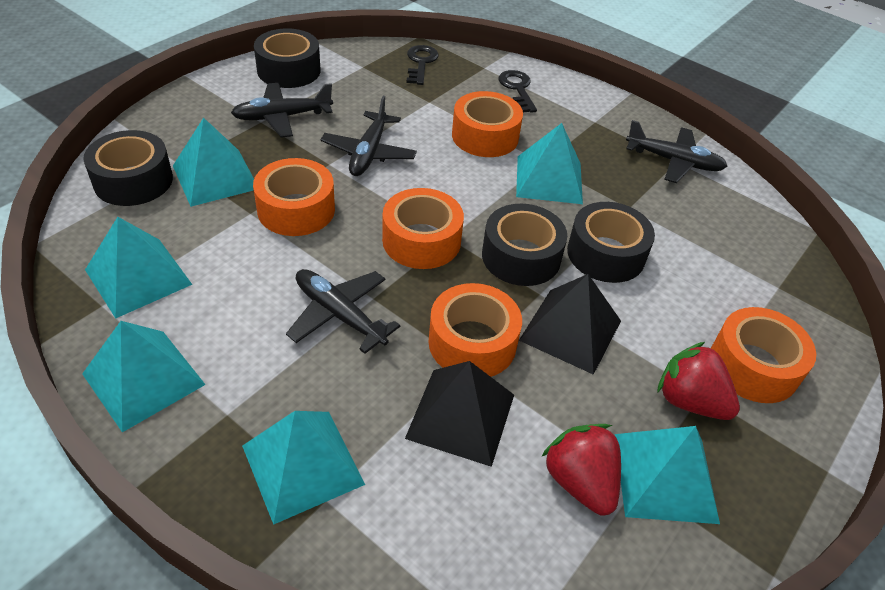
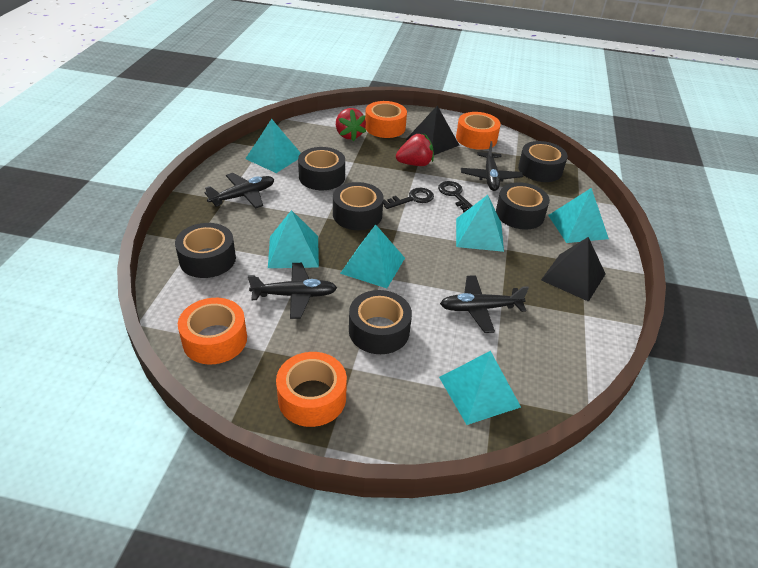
black tape: 4 -> 6
orange tape: 5 -> 4

